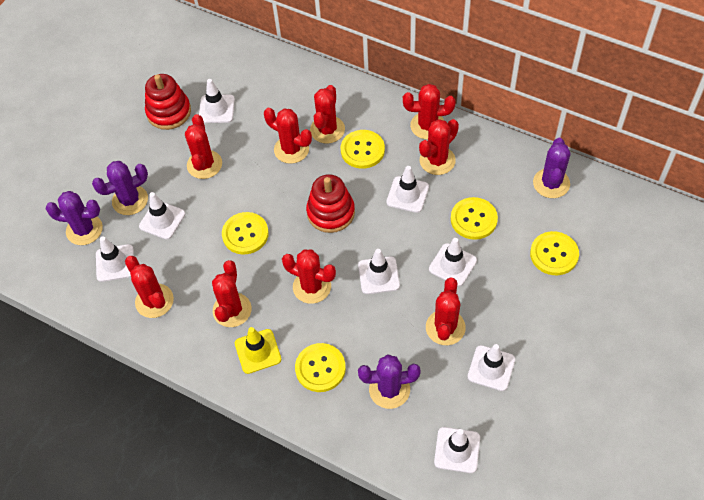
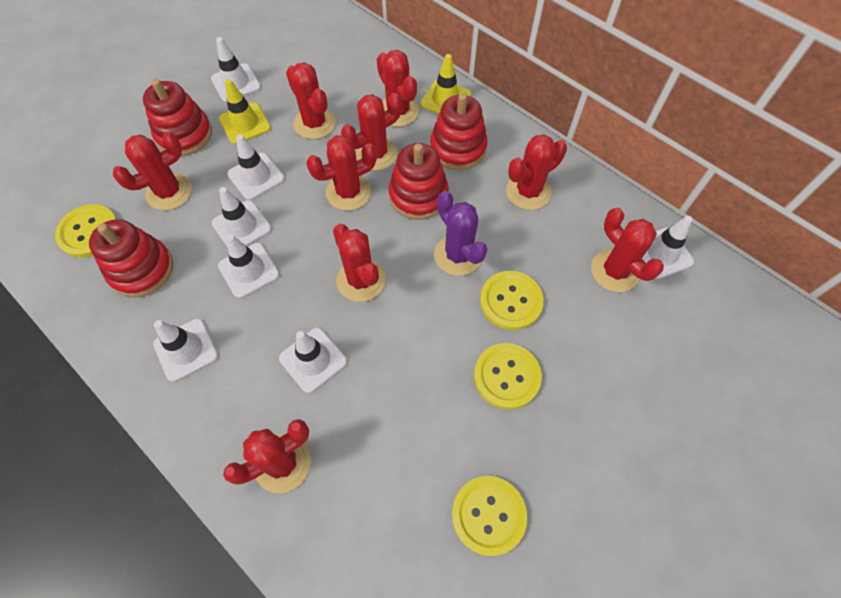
purple cactus: 4 -> 1
red stacking toy: 2 -> 4
white traffic cone: 8 -> 7
yellow button: 5 -> 4
yellow traffic cone: 1 -> 2

